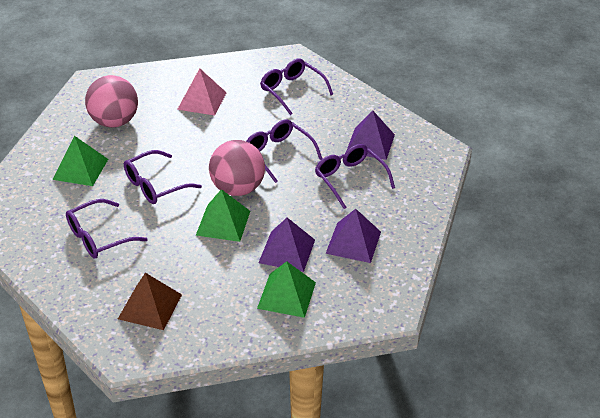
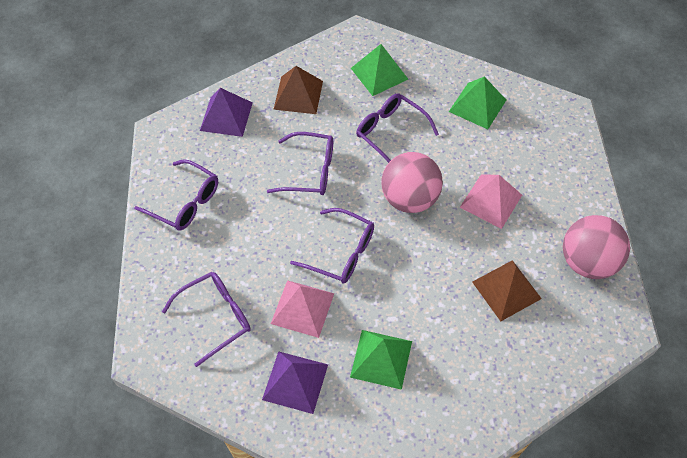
brown pyramid: 1 -> 2
pink pyramid: 1 -> 2
purple pyramid: 3 -> 2

